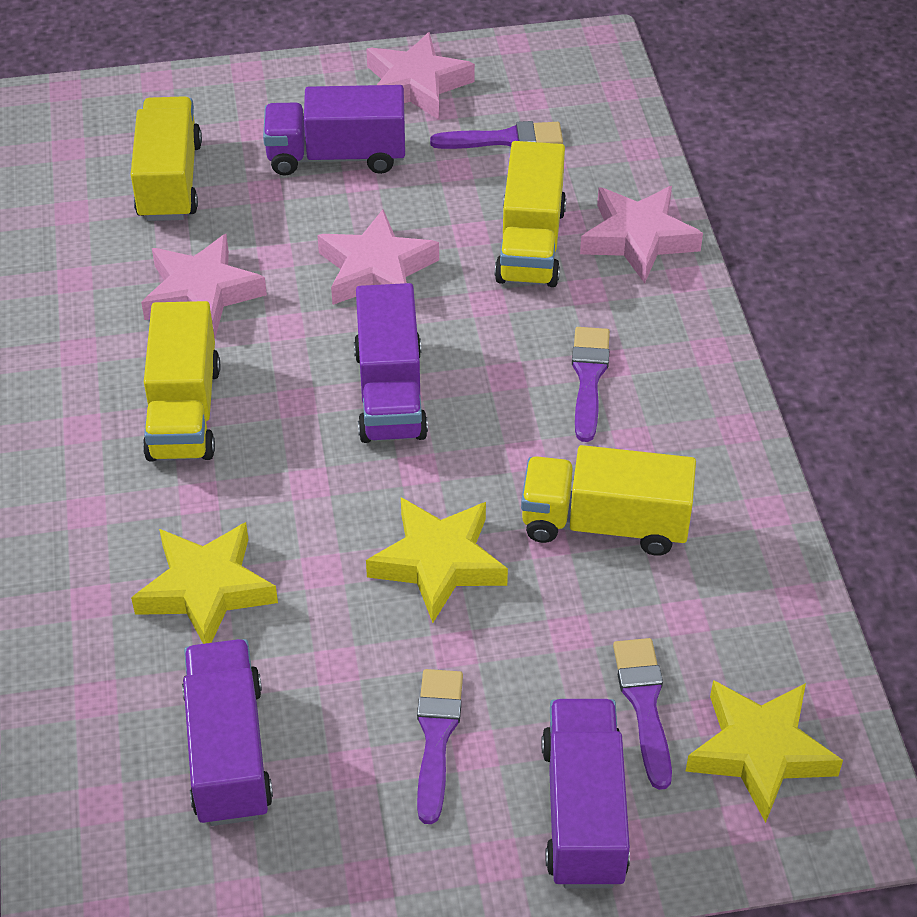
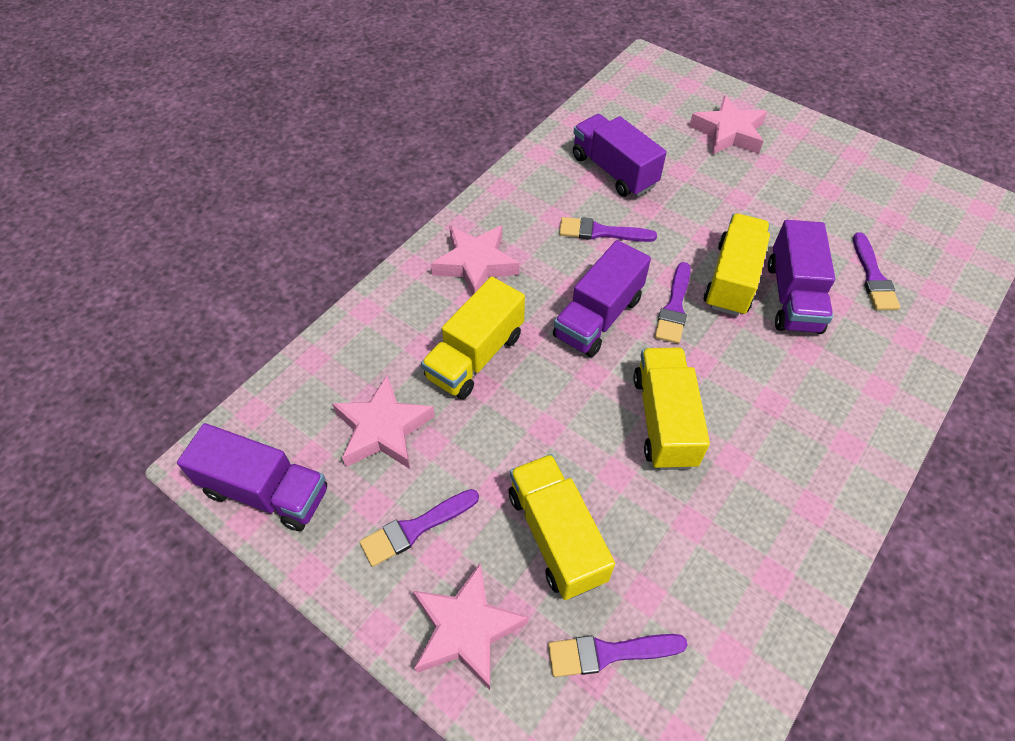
purple brush: 4 -> 5
yellow star: 3 -> 0

